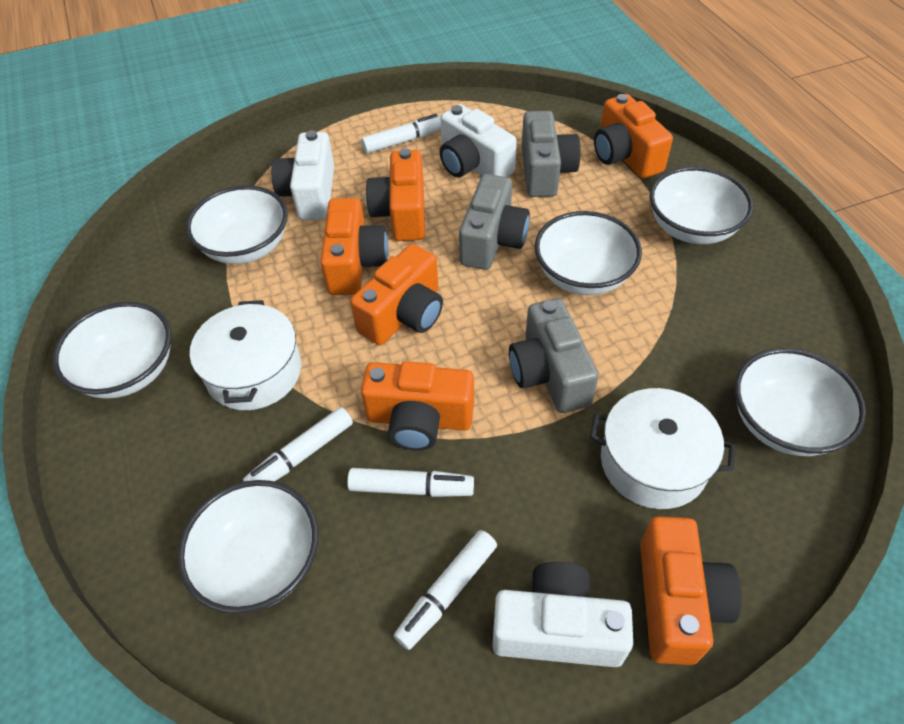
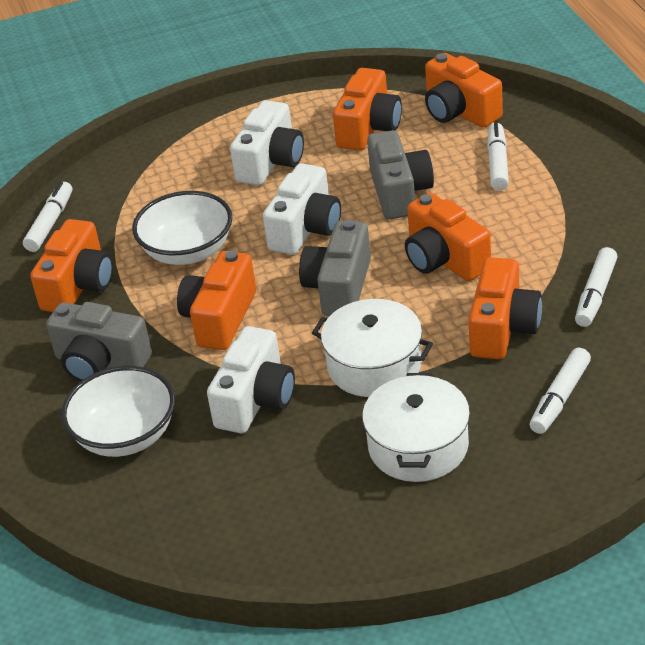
white bowl: 6 -> 2

